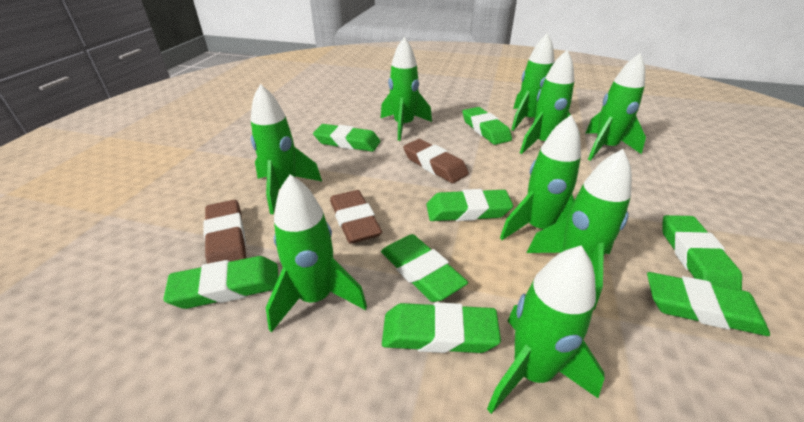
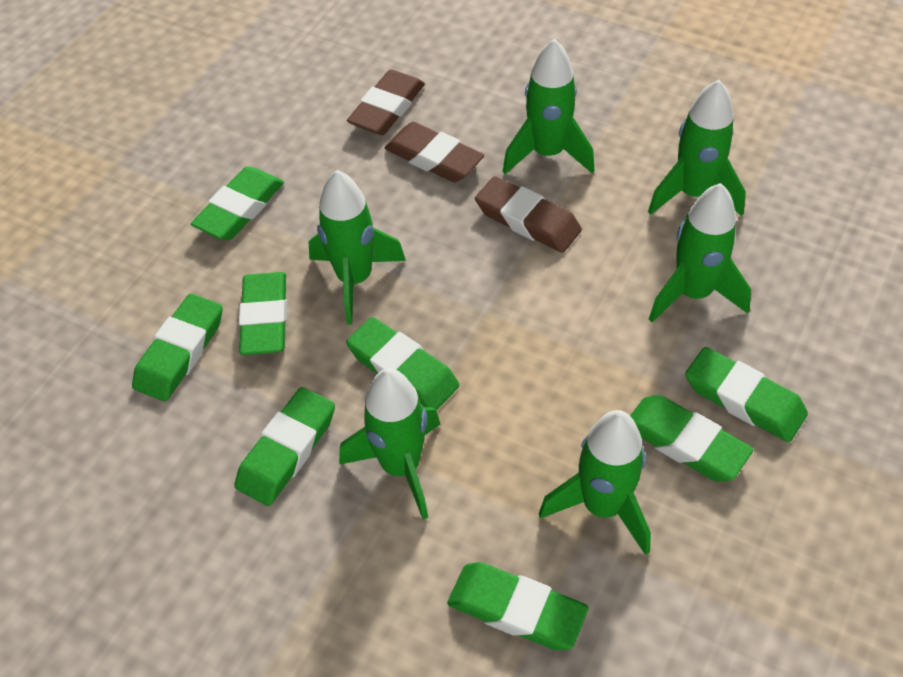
green rocket: 9 -> 6

